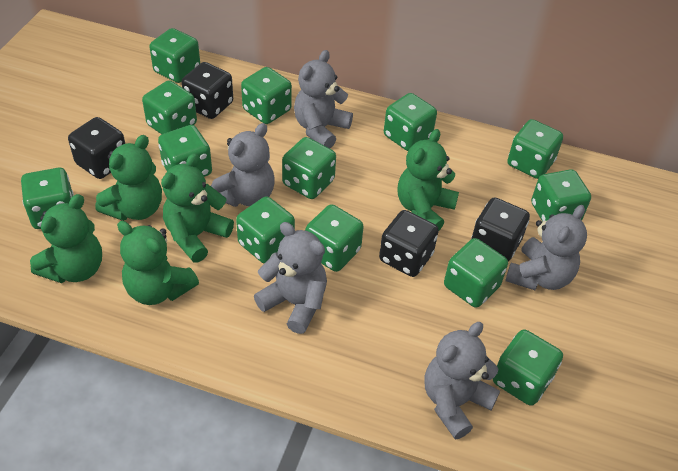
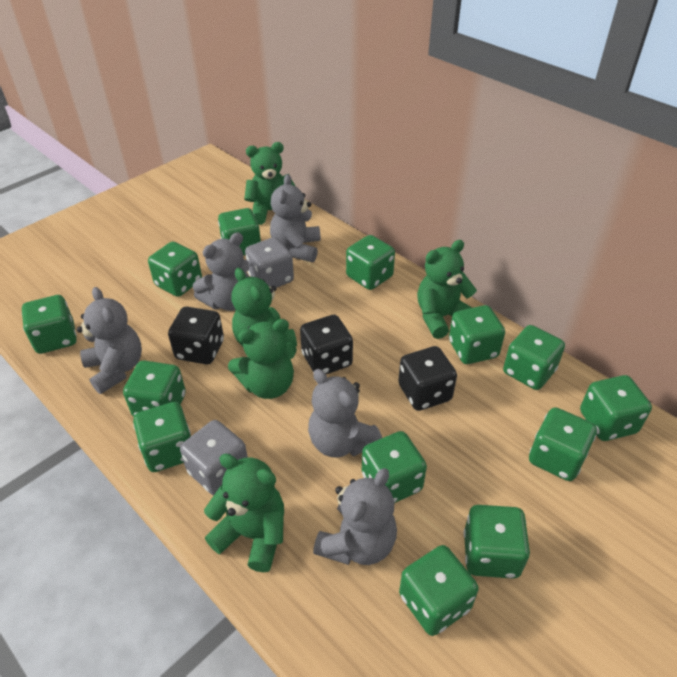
black dice: 4 -> 3
grey dice: 0 -> 2

